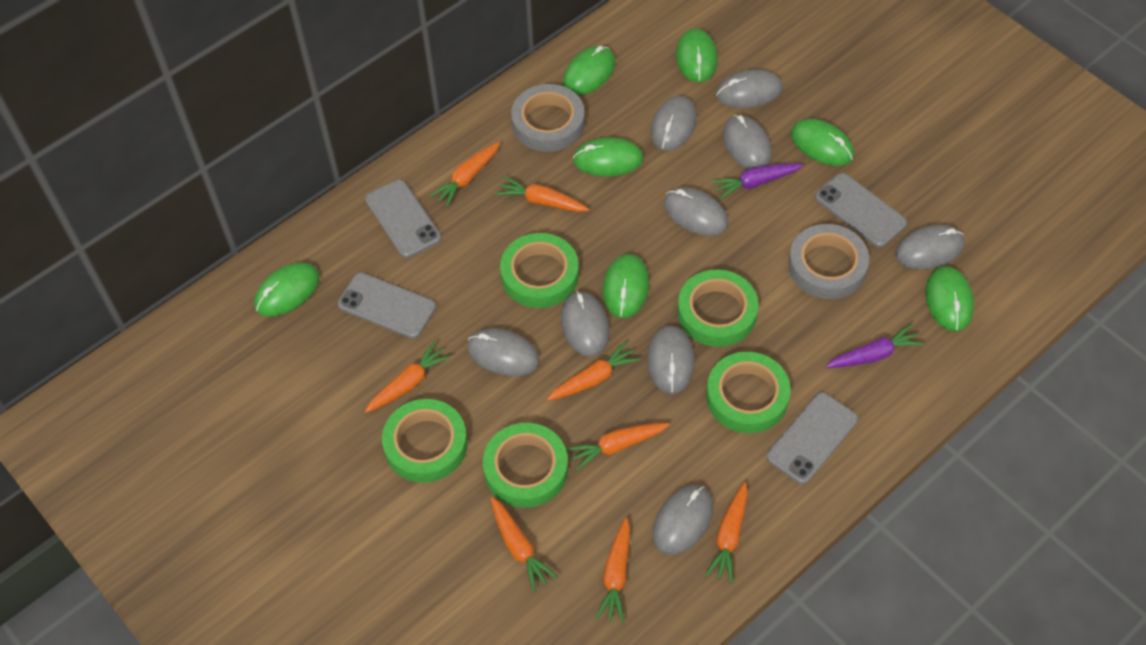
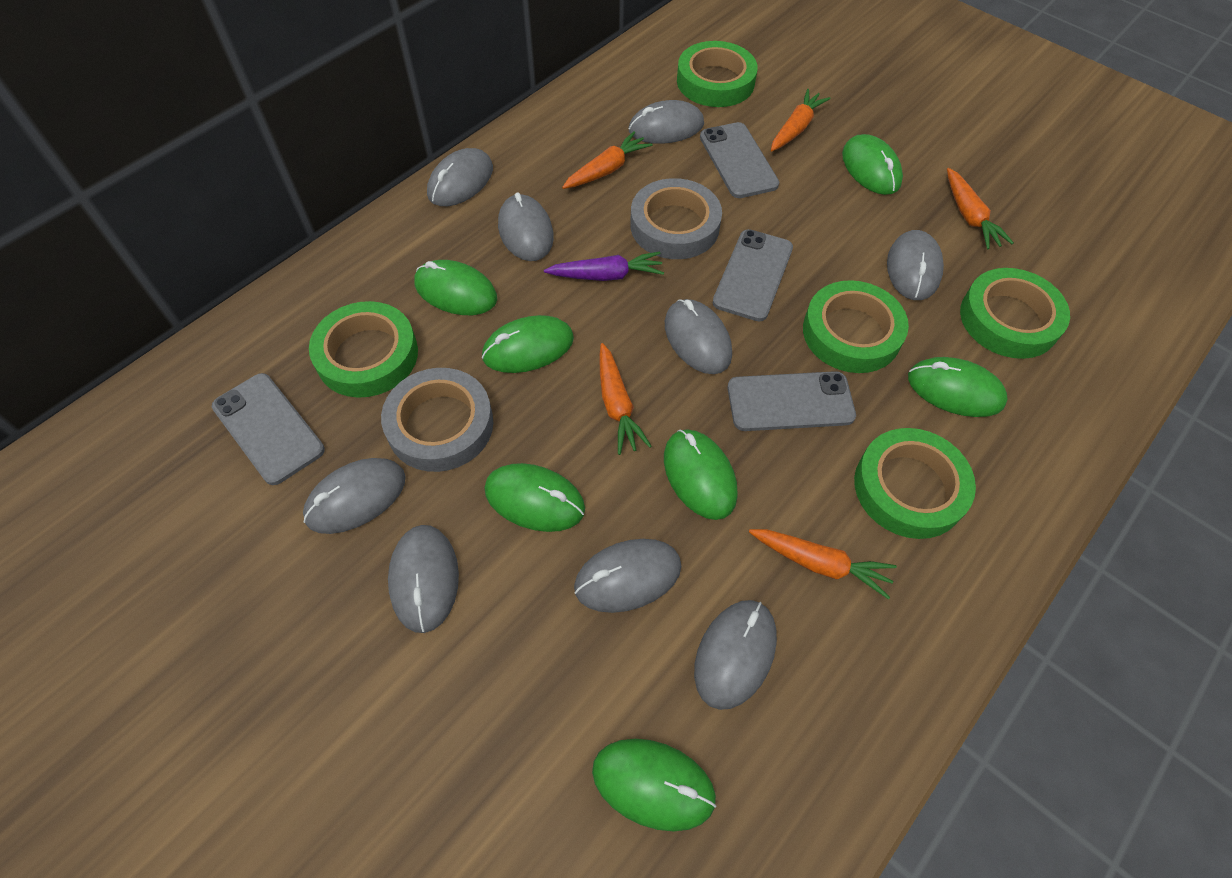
orange carrot: 8 -> 5
purple carrot: 2 -> 1

